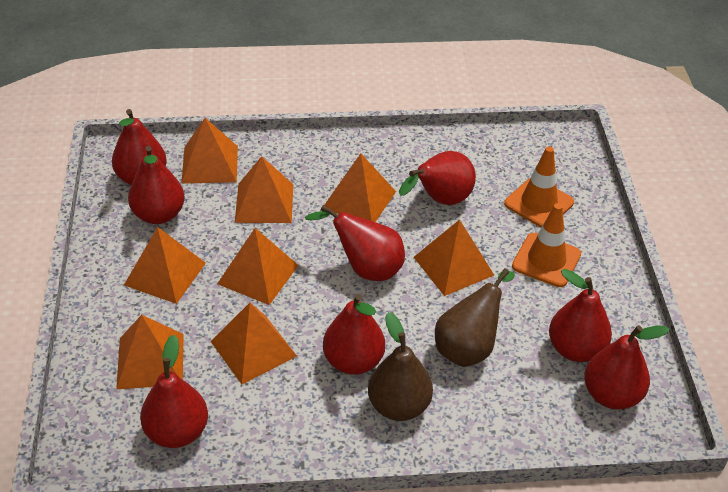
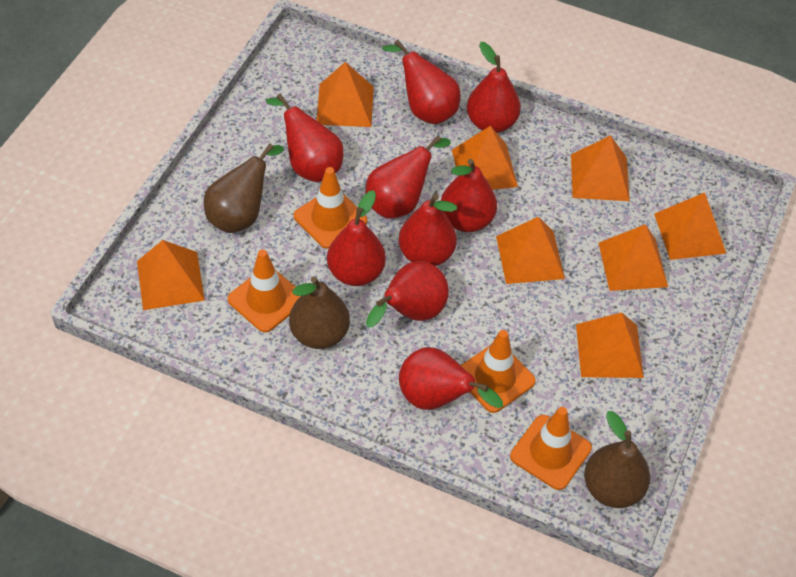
brown pear: 2 -> 3
orange traffic cone: 2 -> 4
red pear: 8 -> 9

